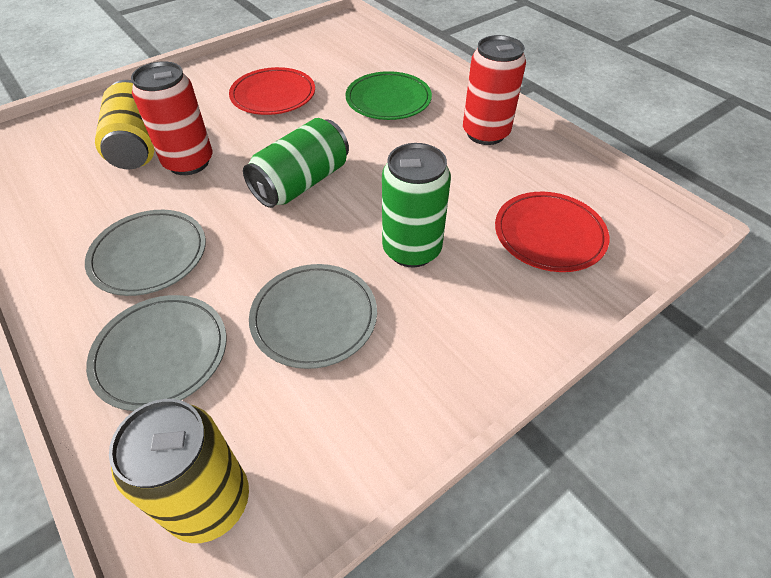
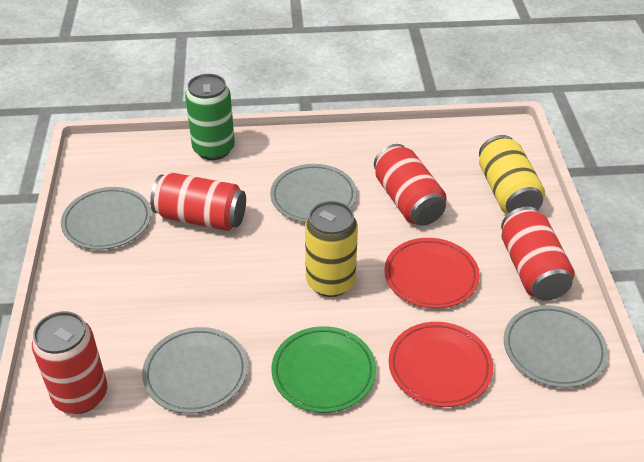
green can: 2 -> 1
grey plate: 3 -> 4
red can: 2 -> 4

